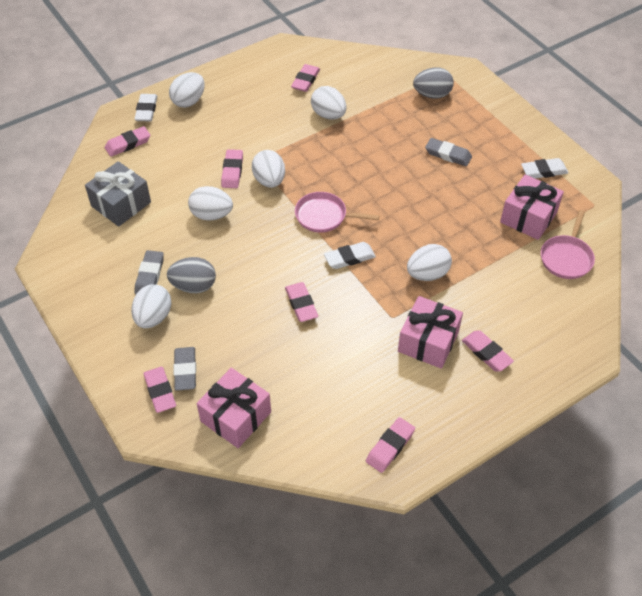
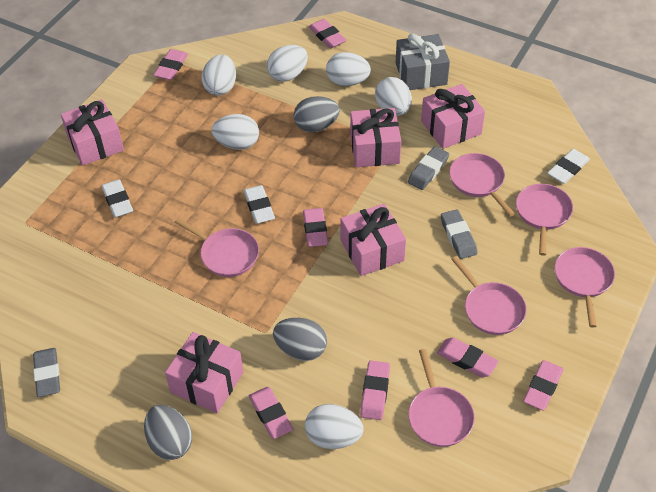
grey egg: 2 -> 3
pink gift: 3 -> 5
pink pan: 2 -> 6

